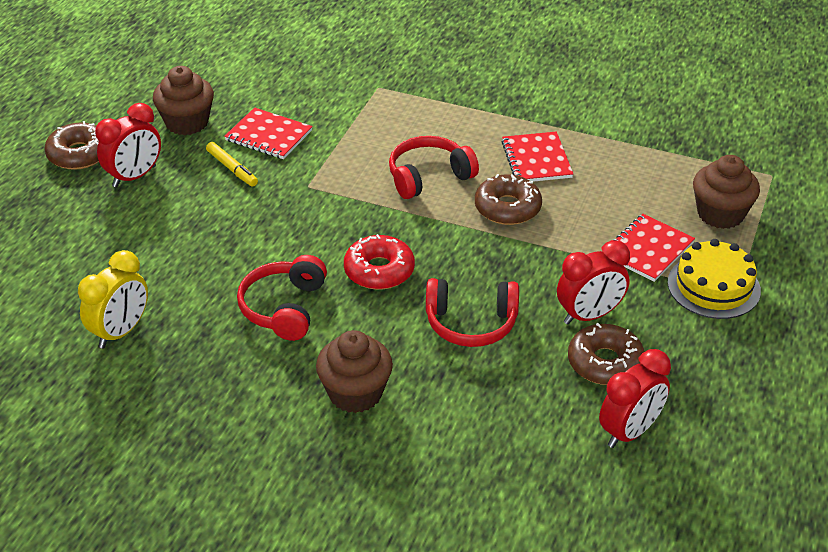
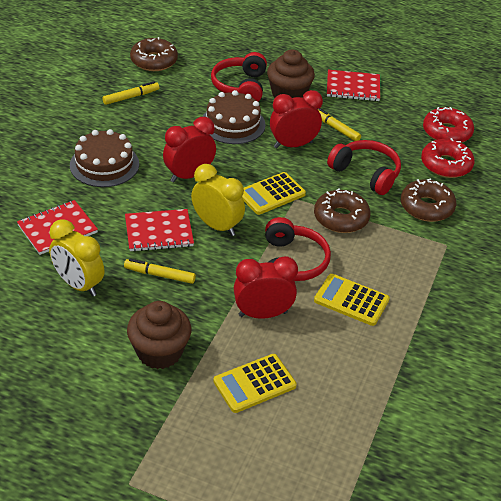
brown cake: 0 -> 2
brown cupcake: 3 -> 2
red donut: 1 -> 2
yellow cake: 1 -> 0
yellow calculator: 0 -> 3
yellow clock: 1 -> 2
yellow marker: 1 -> 3

